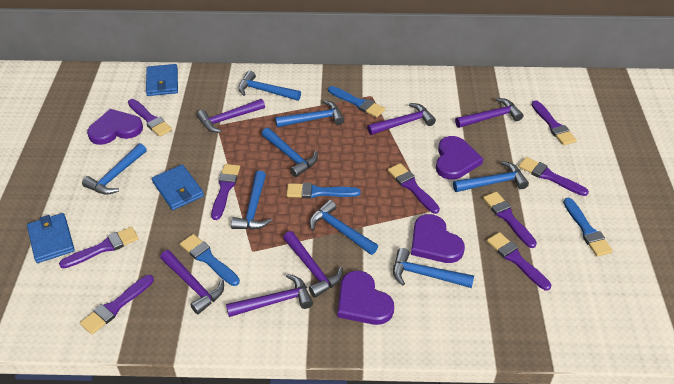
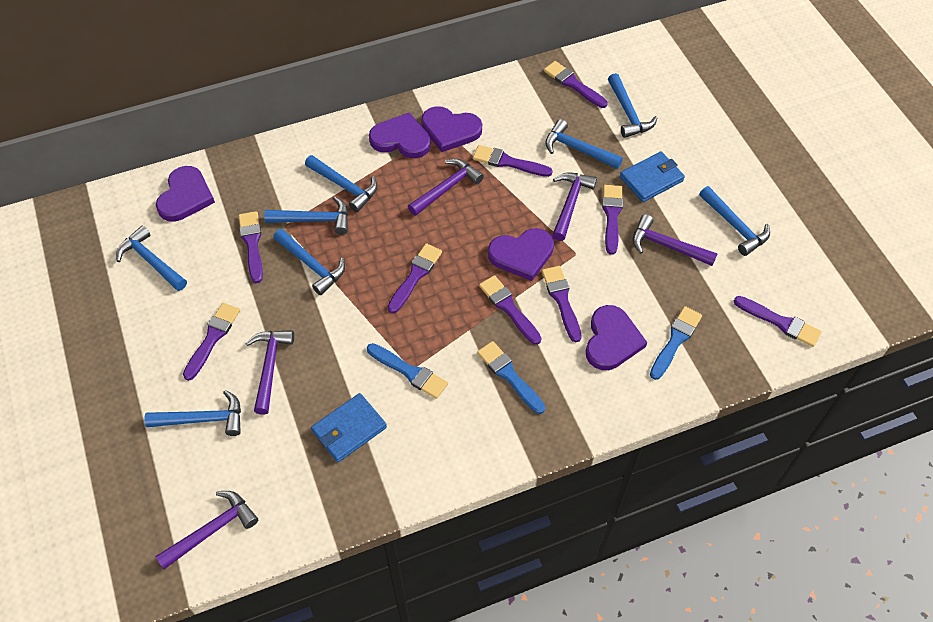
blue brush: 4 -> 3
blue wallet: 3 -> 2
purple hammer: 6 -> 5
purple heart: 4 -> 5

